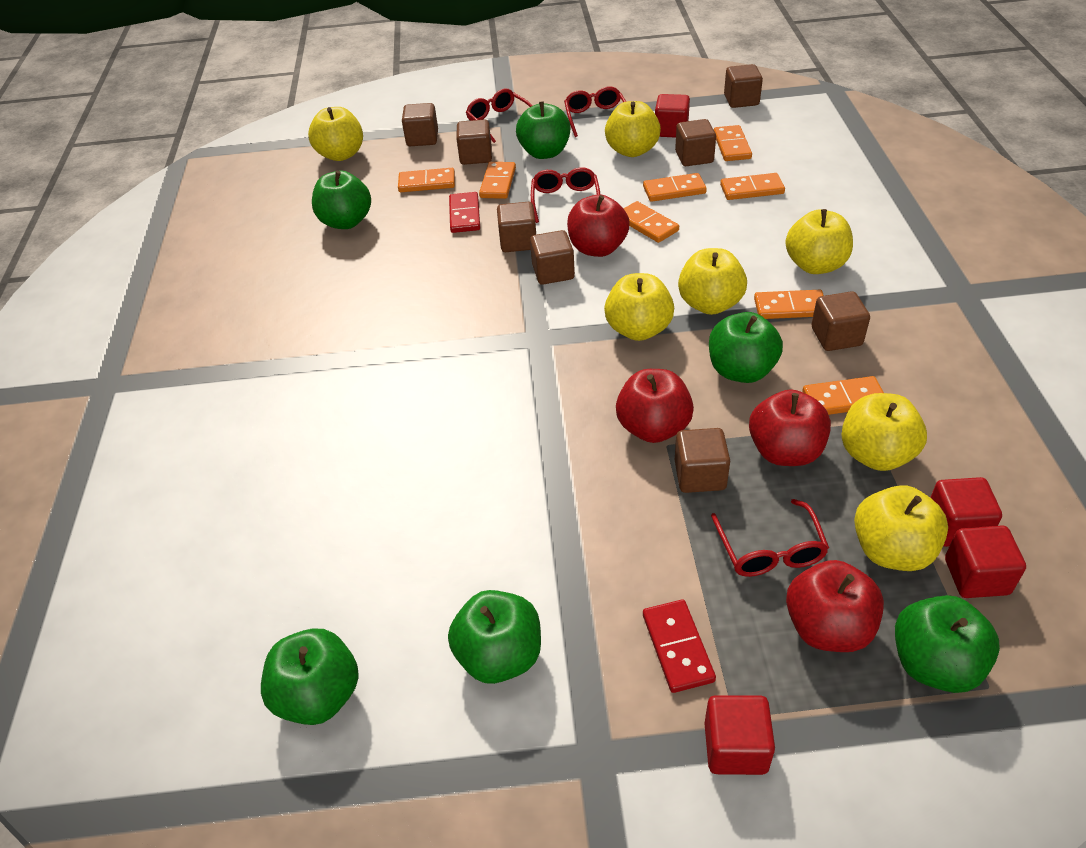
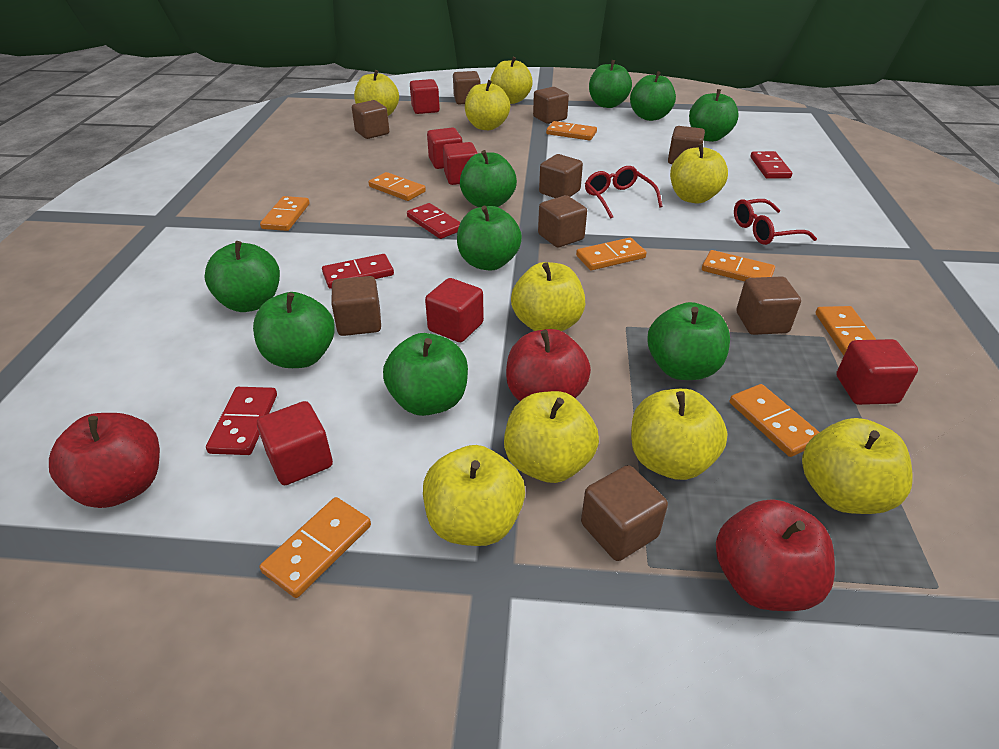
brown cube: 8 -> 9
green apple: 6 -> 9
red apple: 4 -> 3
red cube: 4 -> 6
red domino: 2 -> 4
red glasses: 4 -> 2
yellow apple: 7 -> 9

